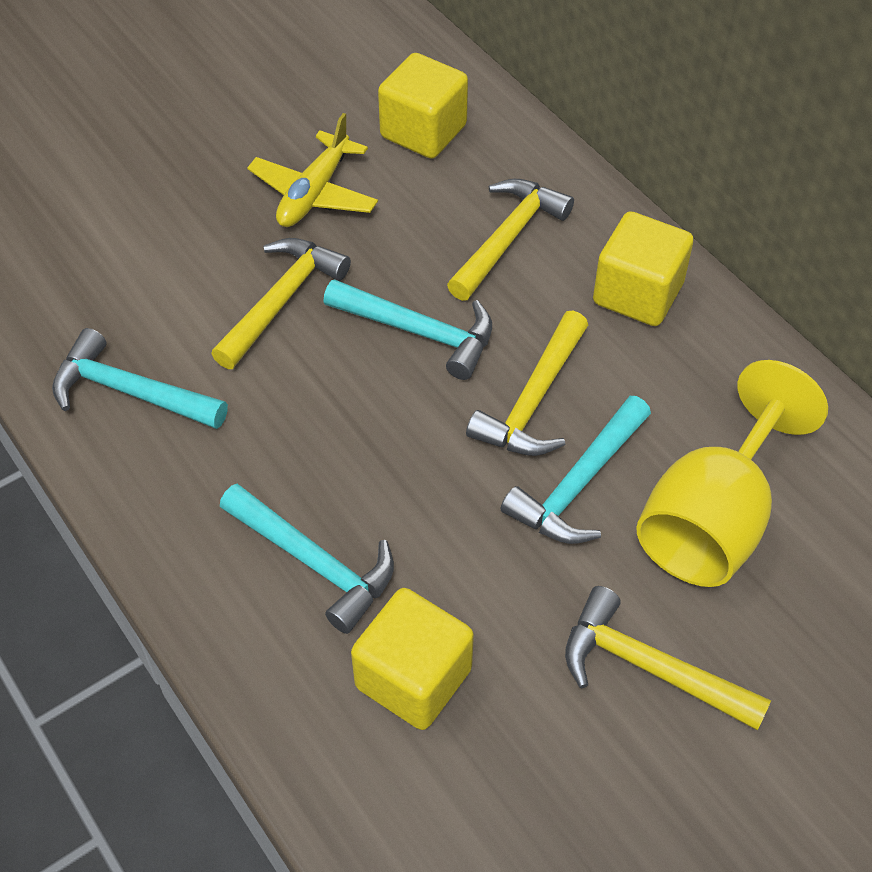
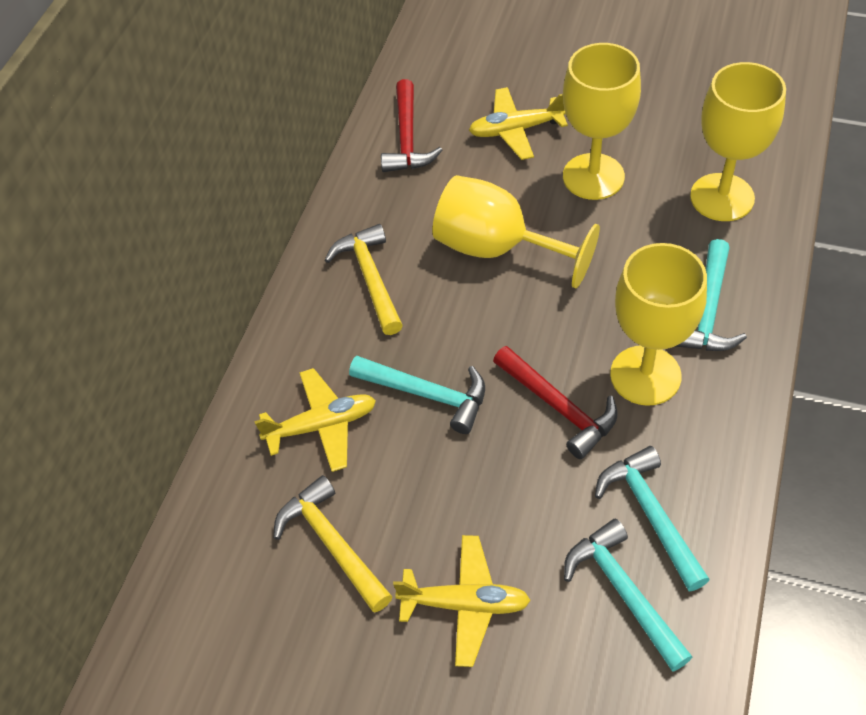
red hammer: 0 -> 2
yellow cube: 3 -> 0
yellow goblet: 1 -> 4
yellow hammer: 4 -> 2
yellow plane: 1 -> 3

